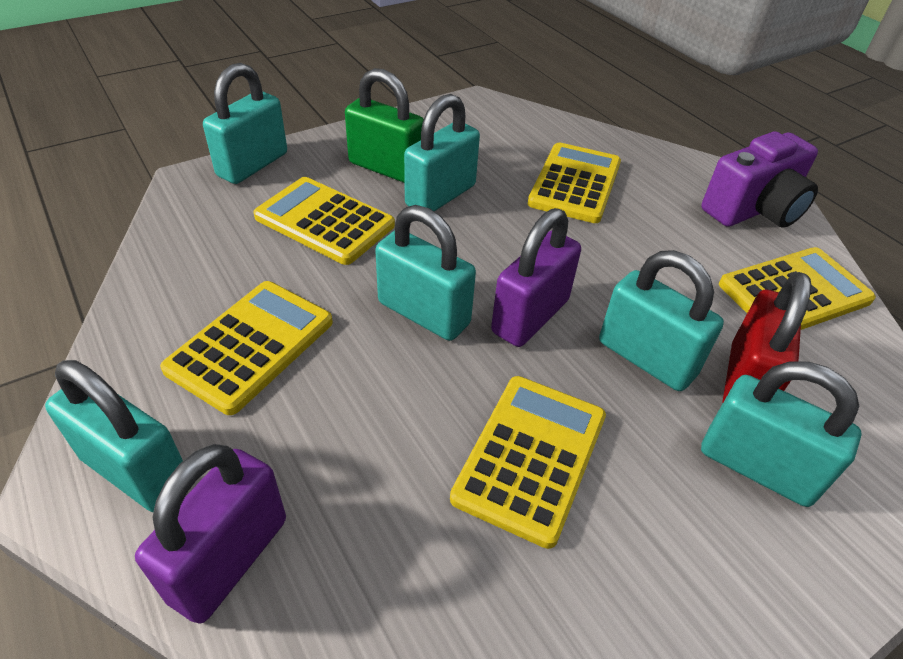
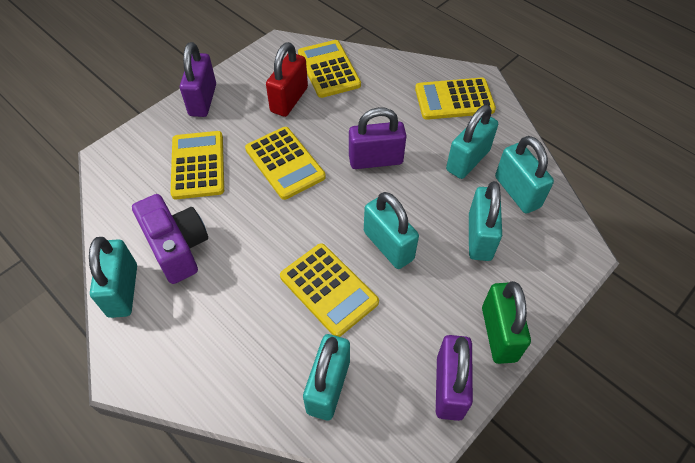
purple padlock: 2 -> 3

